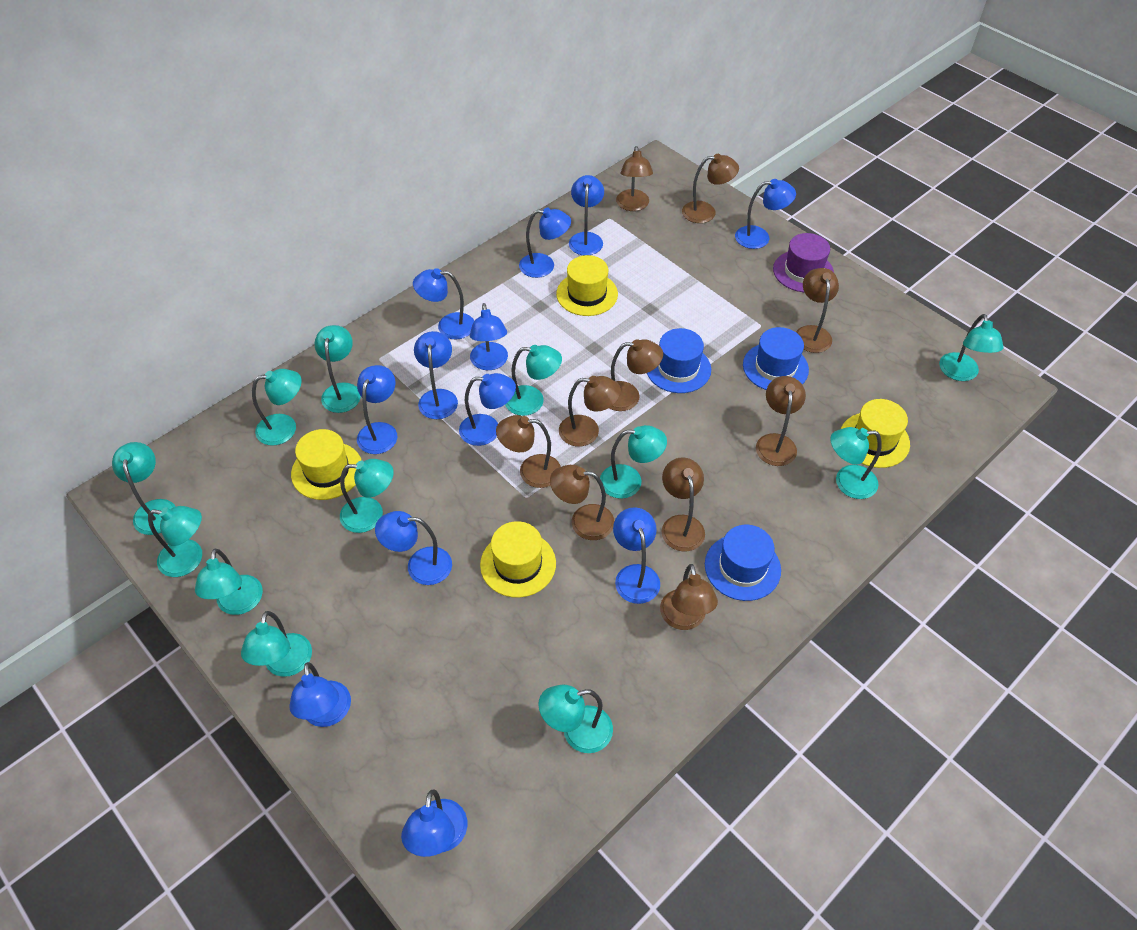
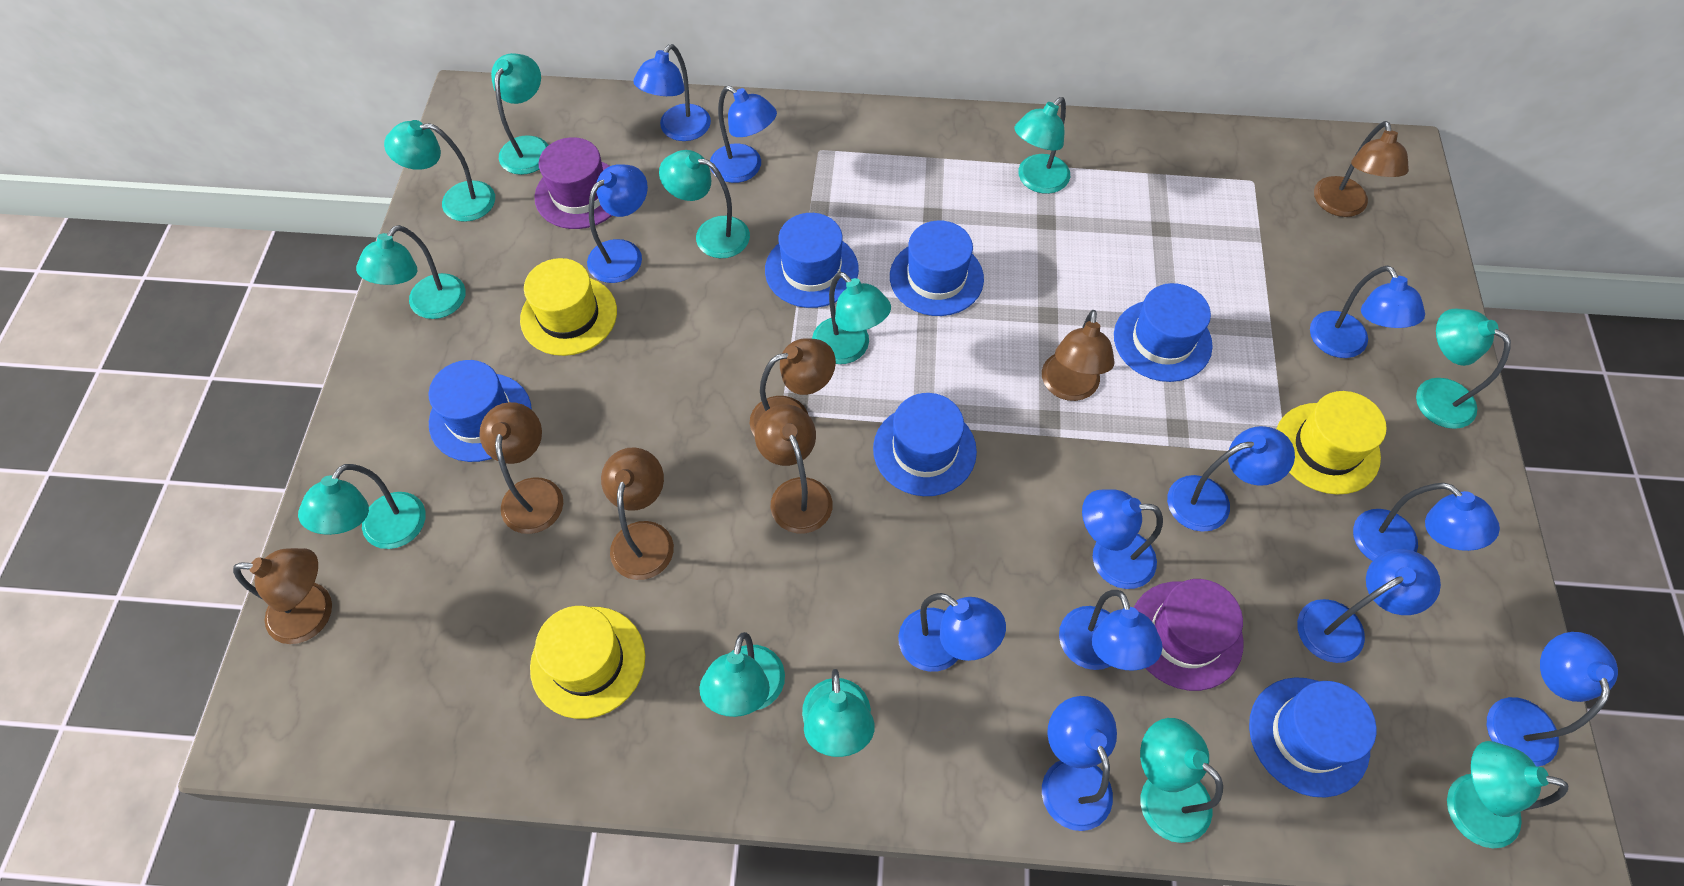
blue hat: 3 -> 6
brown lamp: 10 -> 7
purple hat: 1 -> 2
yellow hat: 4 -> 3

